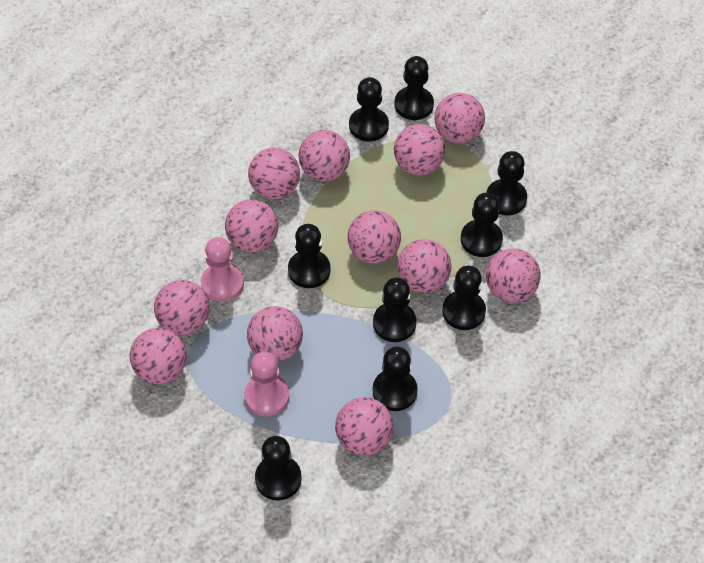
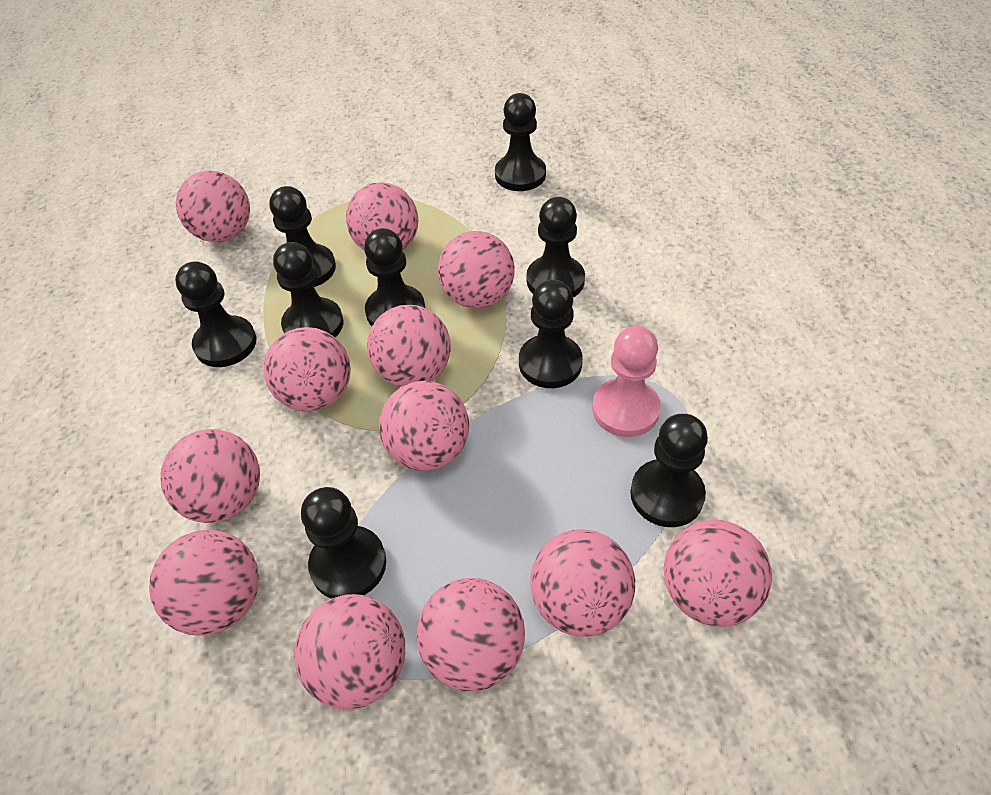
pink pawn: 2 -> 1

